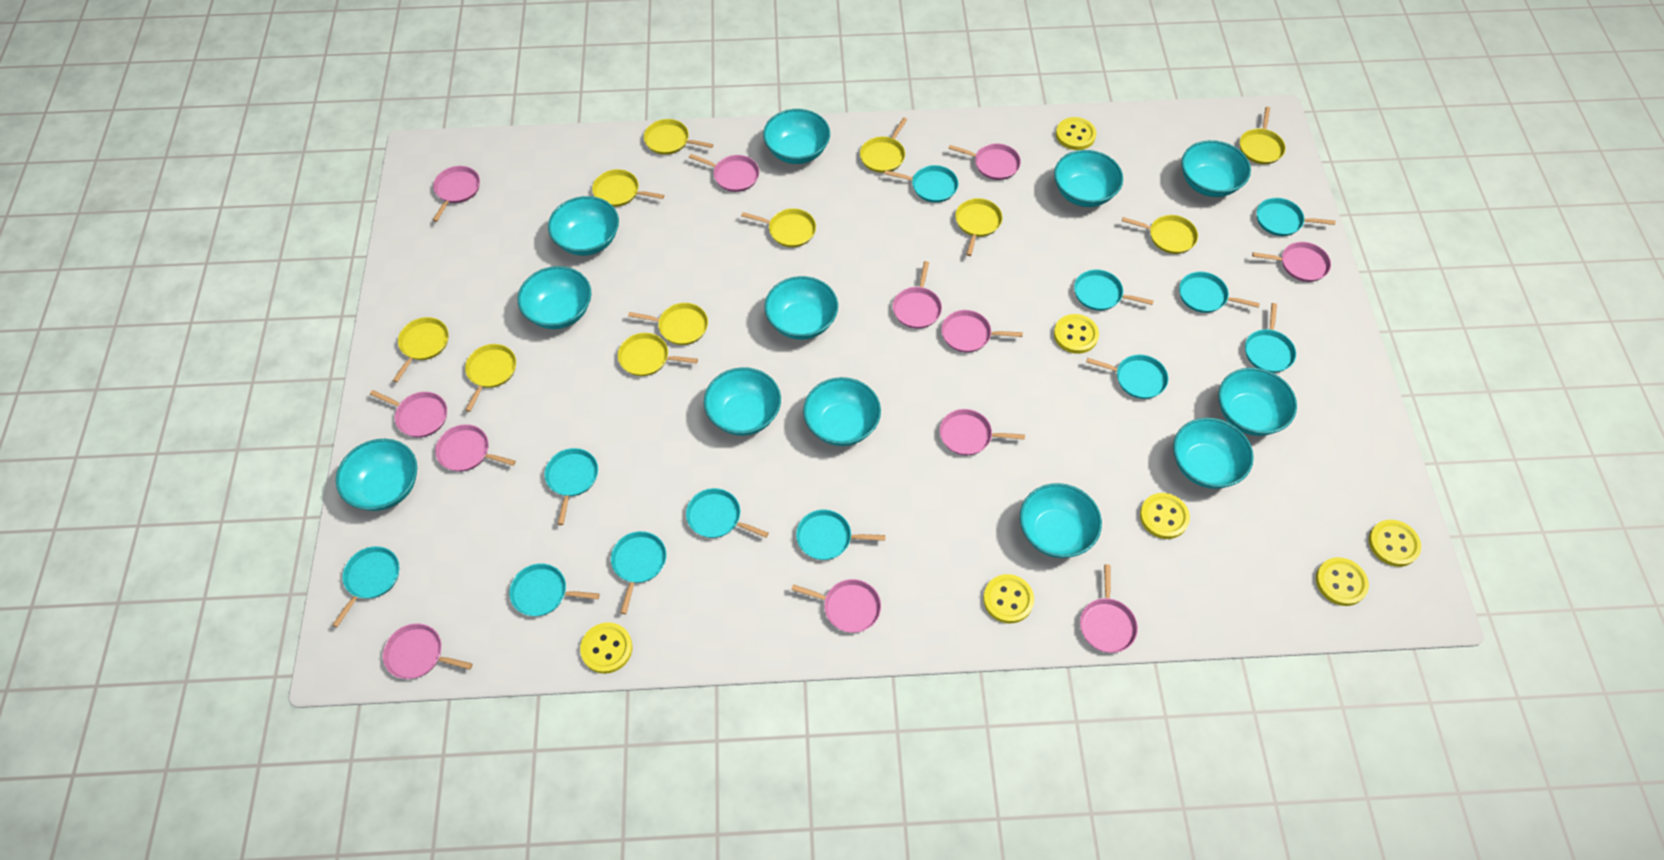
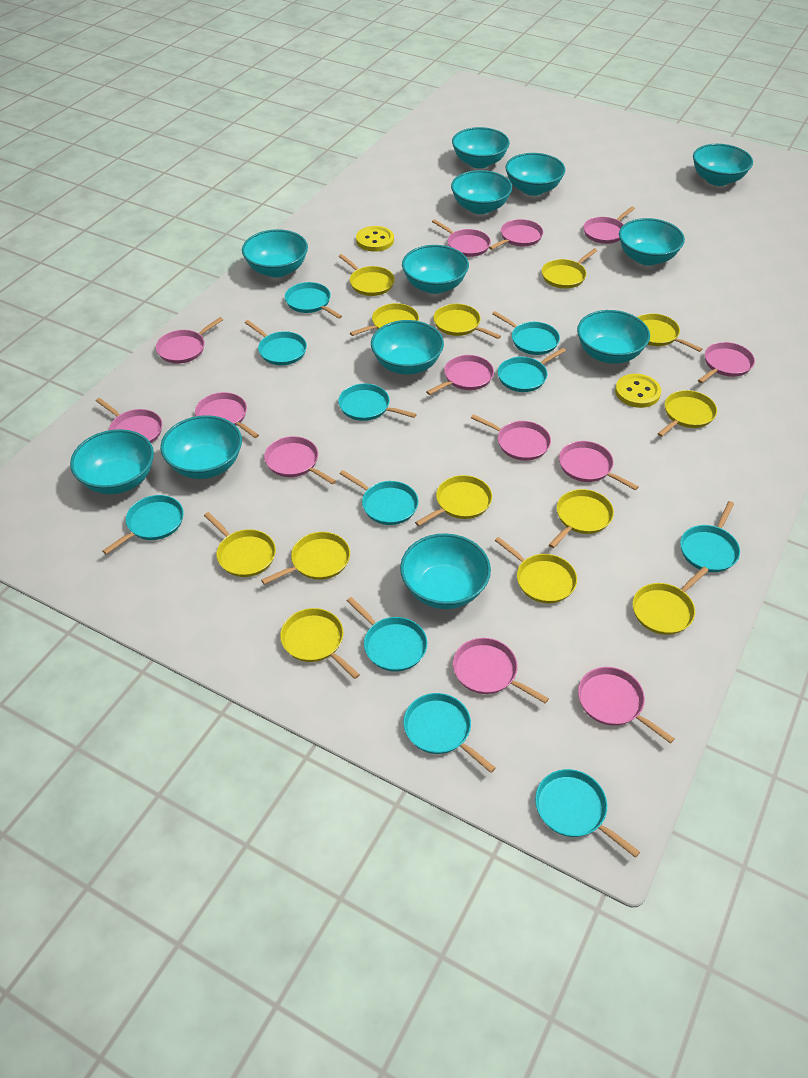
pink pan: 12 -> 13
turquoise pan: 12 -> 11
yellow button: 7 -> 2
yellow pan: 11 -> 13

